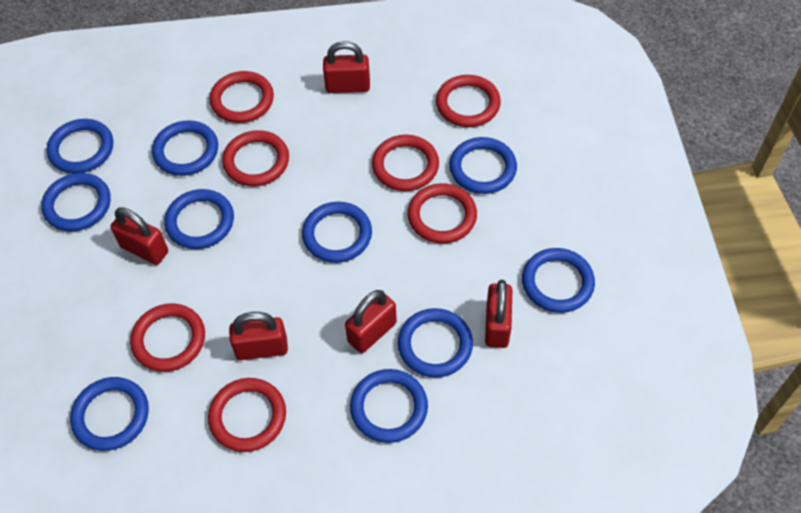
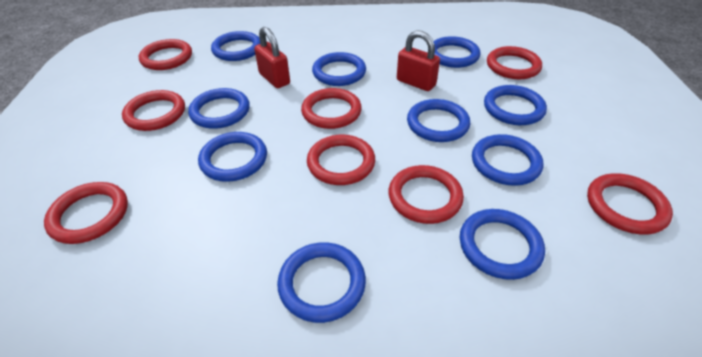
red padlock: 5 -> 2
red ring: 7 -> 8

